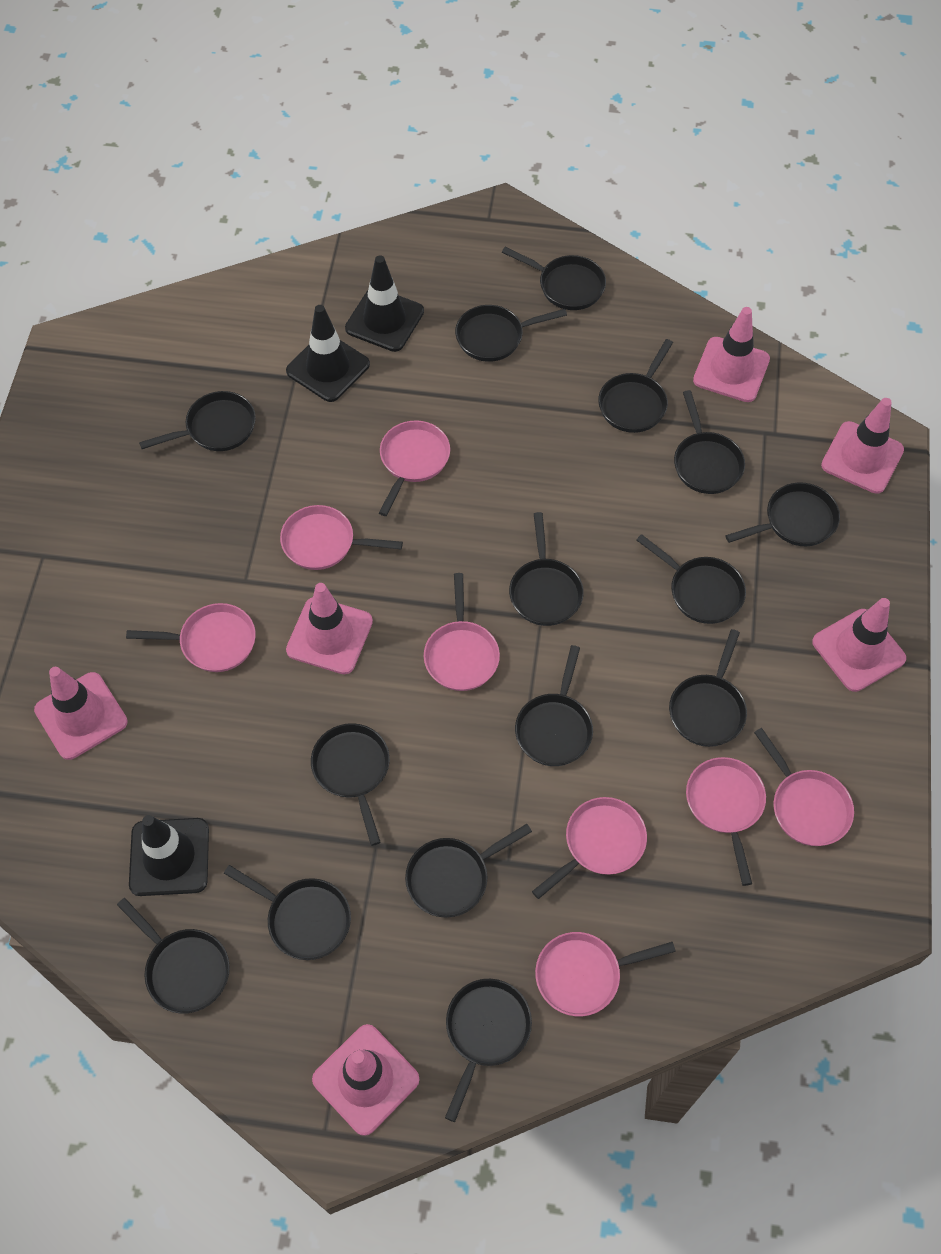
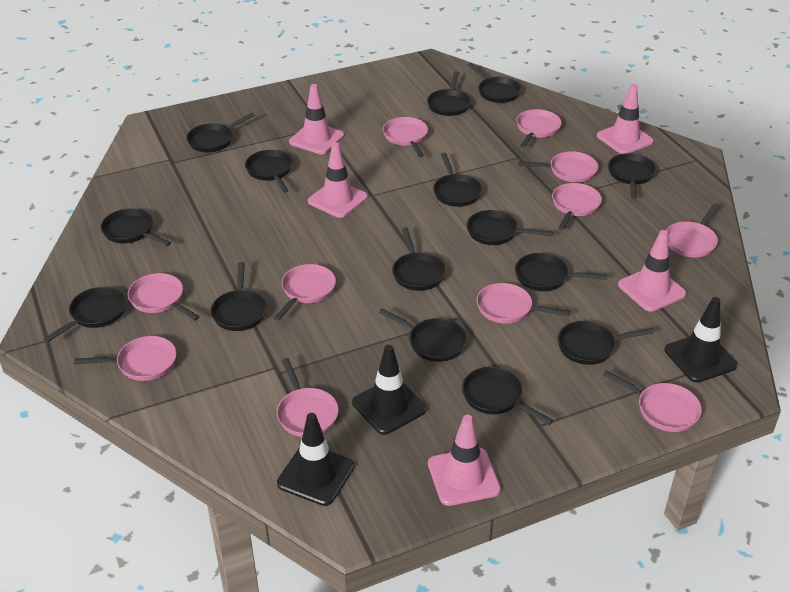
pink pan: 8 -> 11
pink traffic cone: 6 -> 5

